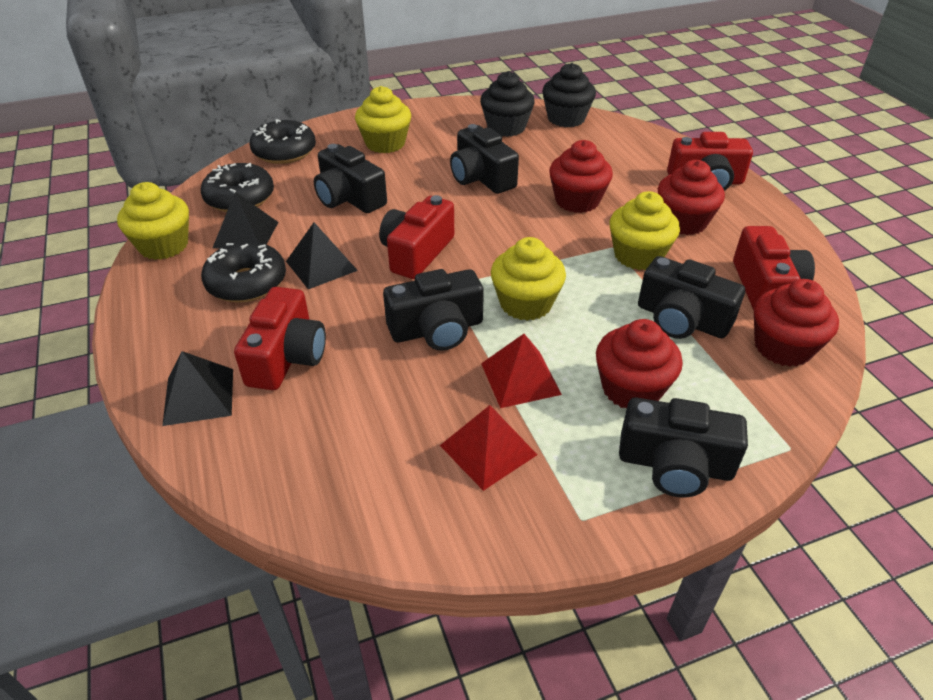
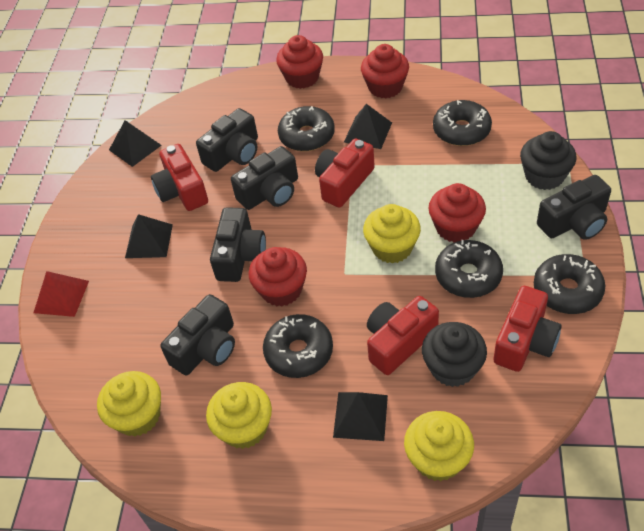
black donut: 3 -> 5
black pyramid: 3 -> 4
red pyramid: 2 -> 1

